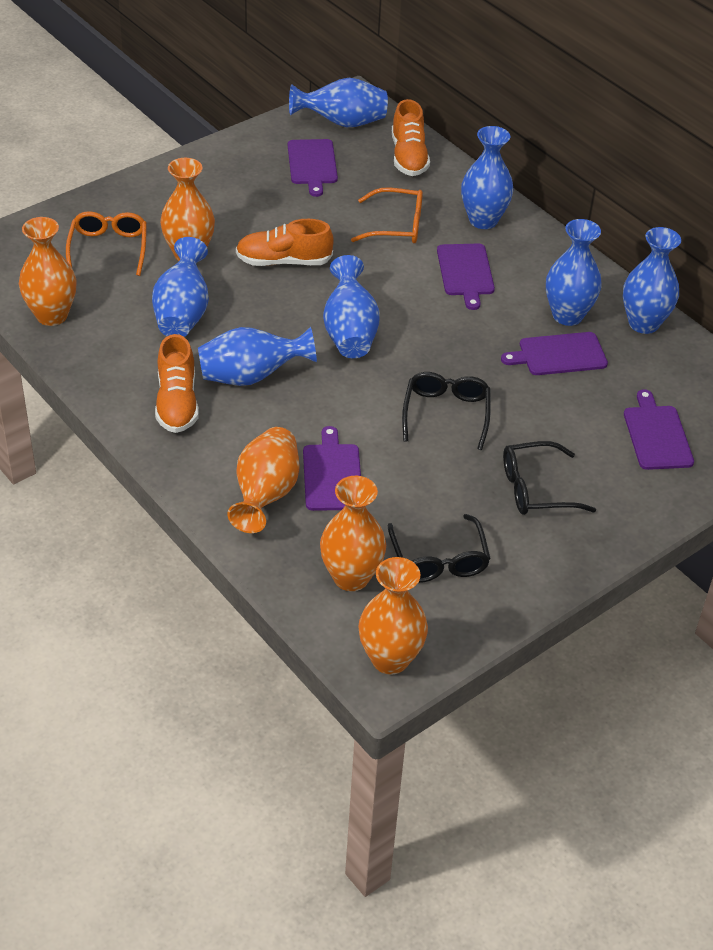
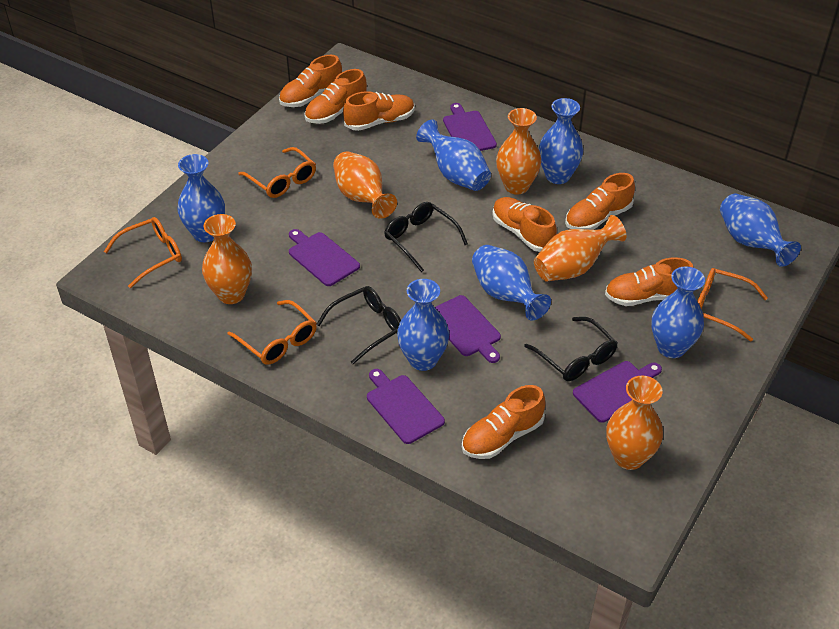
orange glasses: 2 -> 4
orange shoe: 3 -> 7

